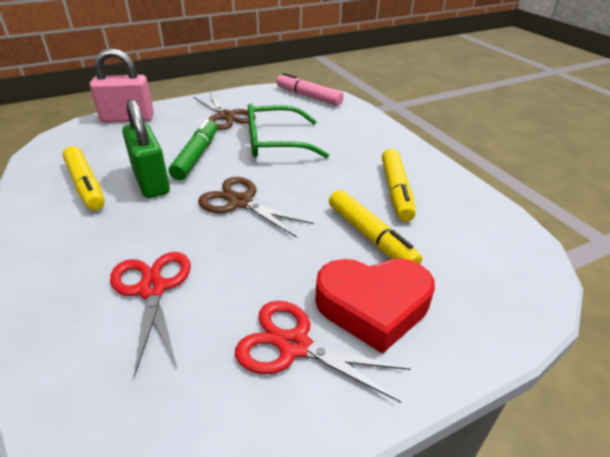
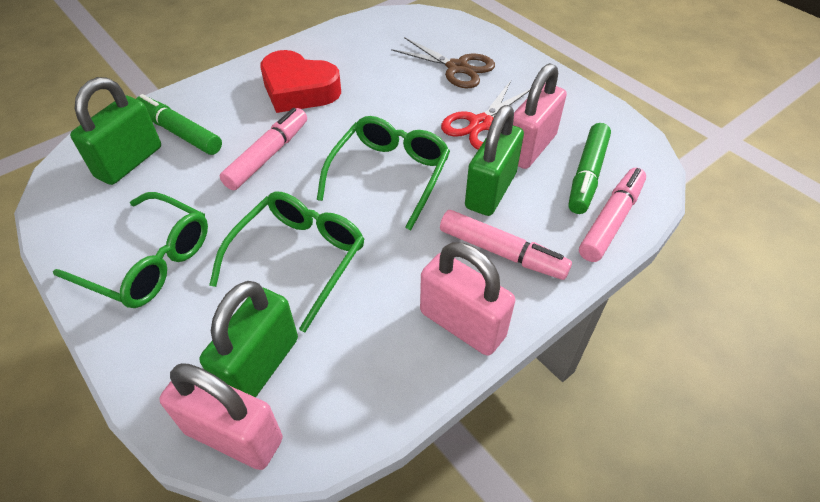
brown scissors: 2 -> 1
green glasses: 1 -> 3
green marker: 1 -> 2
green padlock: 1 -> 3
pink marker: 1 -> 3
pink padlock: 1 -> 3
red scissors: 2 -> 1
yellow marker: 3 -> 0

